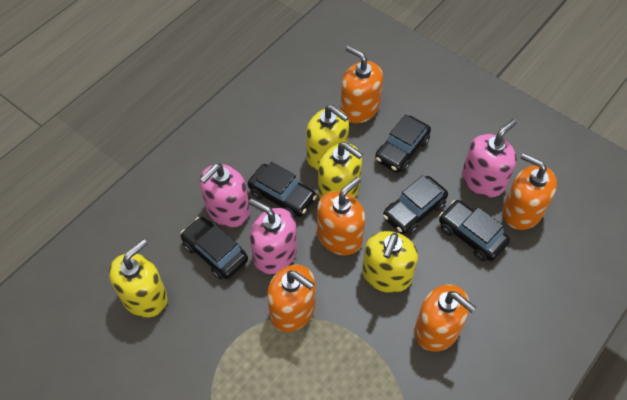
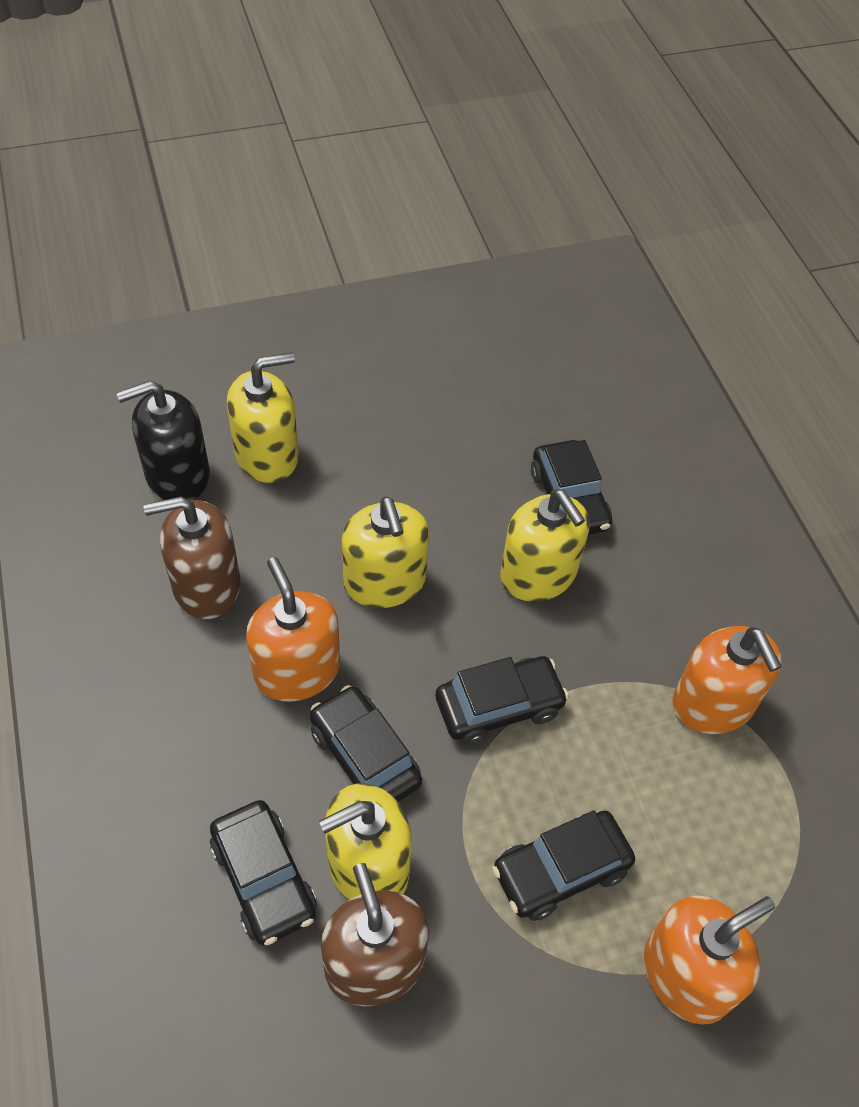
black soap dispenser: 0 -> 1
brown soap dispenser: 0 -> 2
orange soap dispenser: 5 -> 3
pink soap dispenser: 3 -> 0

